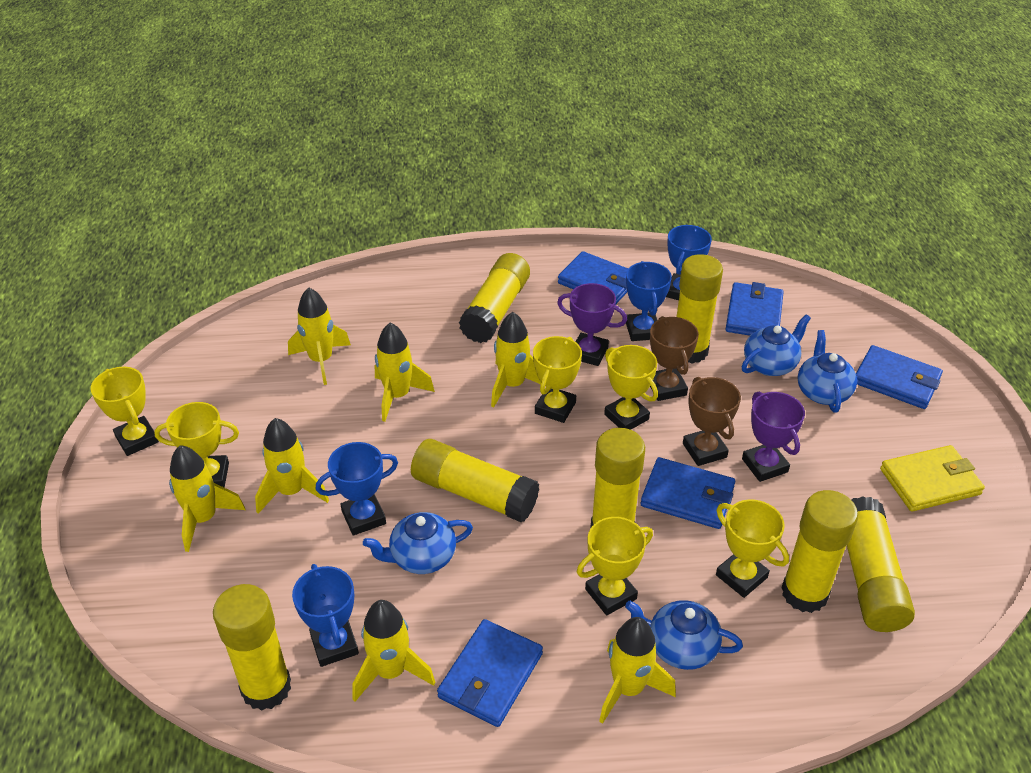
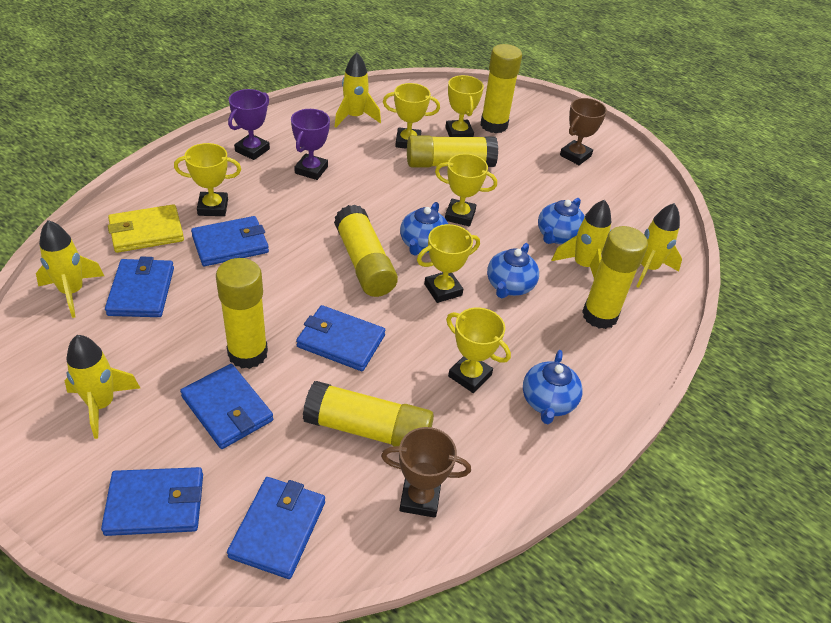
blue trophy: 4 -> 0
blue wallet: 5 -> 6
yellow glue stick: 7 -> 6
yellow rocket: 7 -> 5

